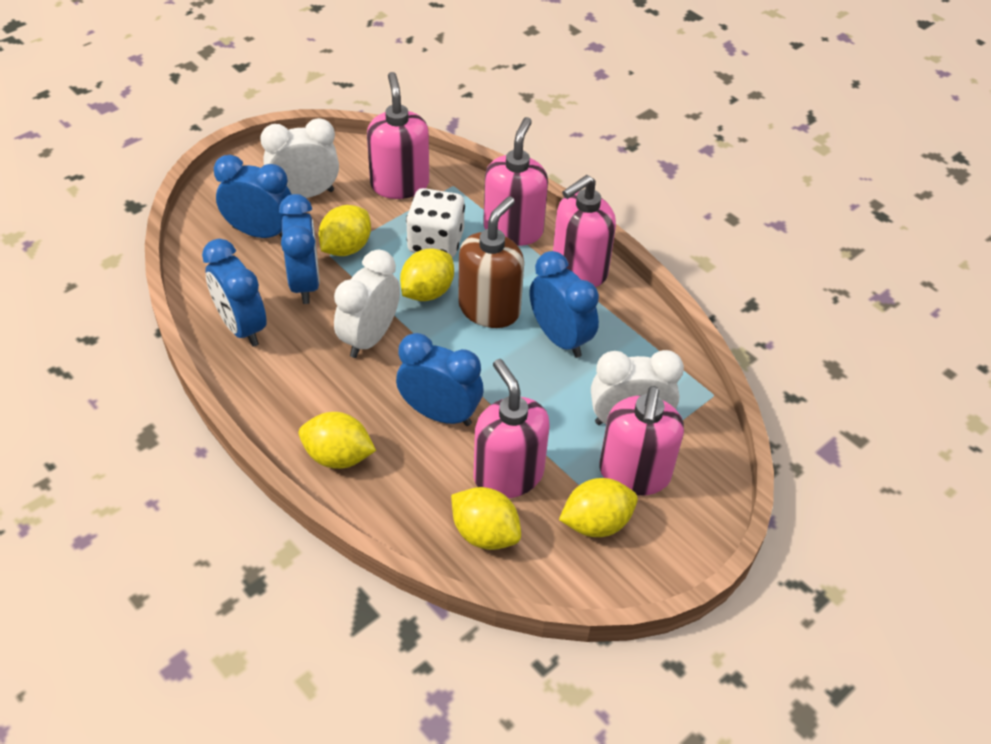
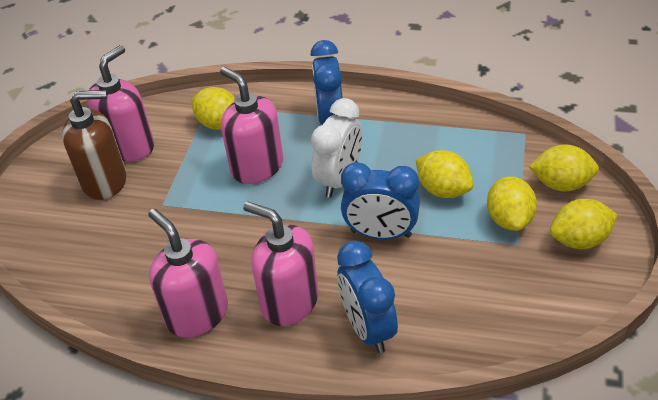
blue clock: 5 -> 3
pink soap dispenser: 5 -> 4
white clock: 3 -> 1
white dice: 1 -> 0

